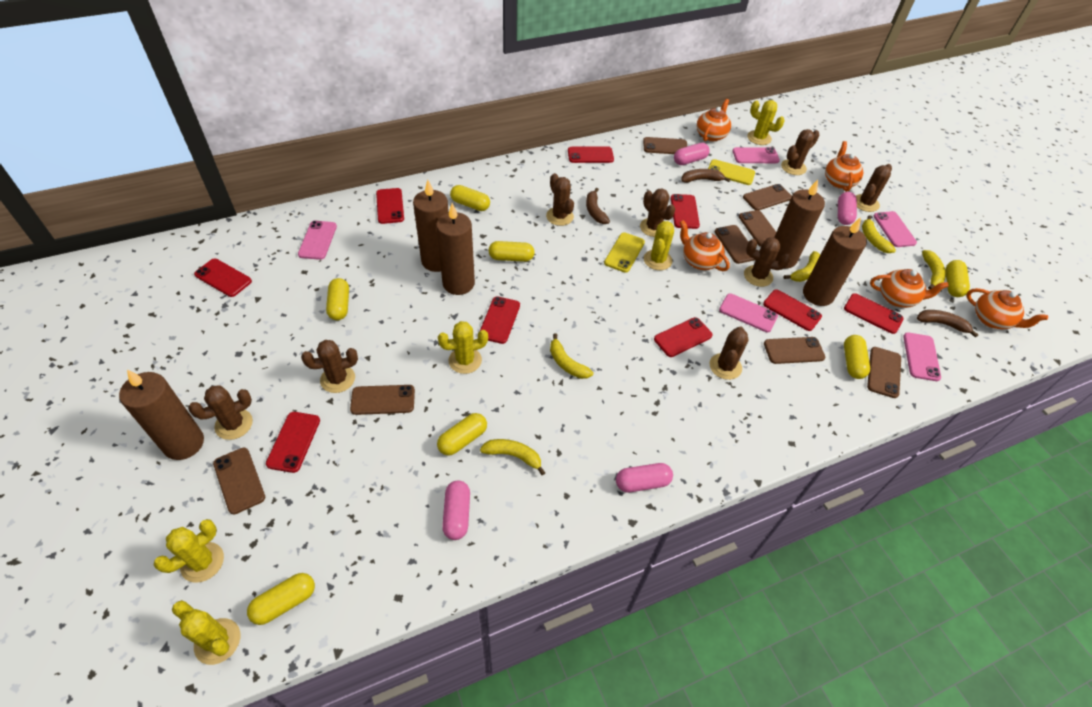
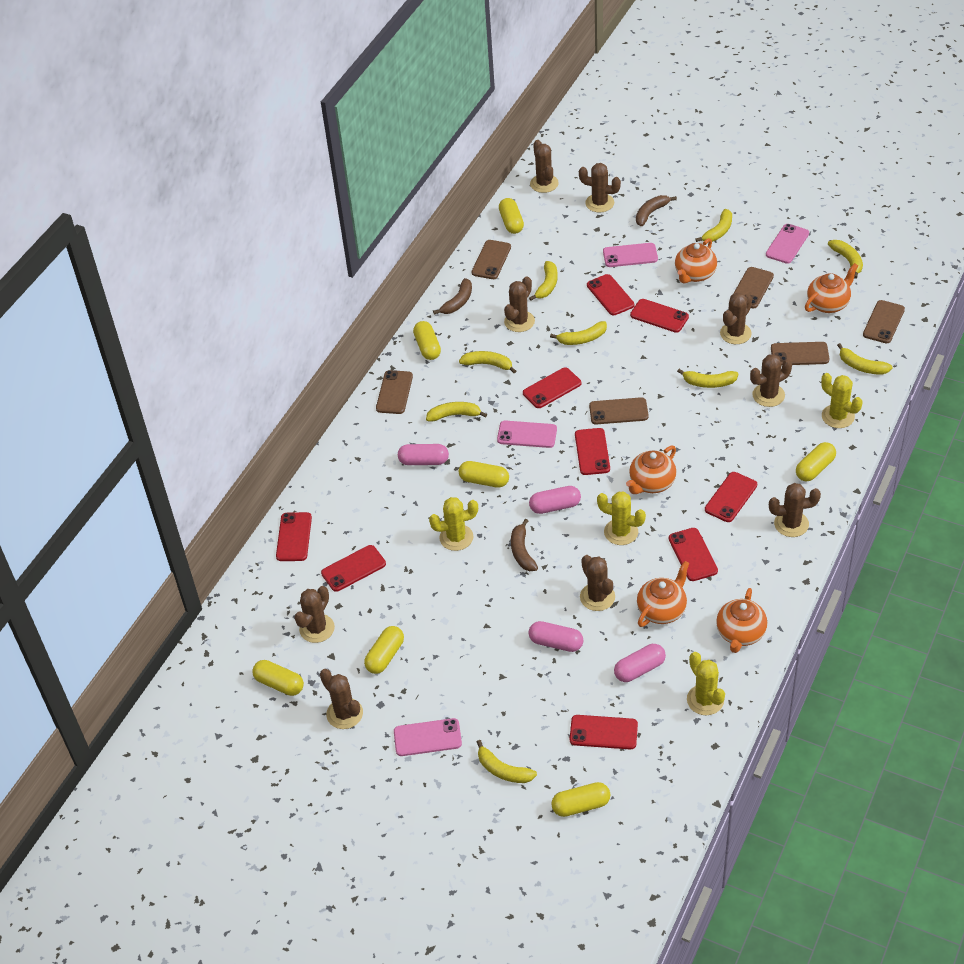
brown cactus: 8 -> 9
brown candle: 5 -> 0
brown phone: 8 -> 6
pink phone: 5 -> 4
yellow banana: 5 -> 9
yellow cactus: 5 -> 4
yellow phone: 2 -> 0

